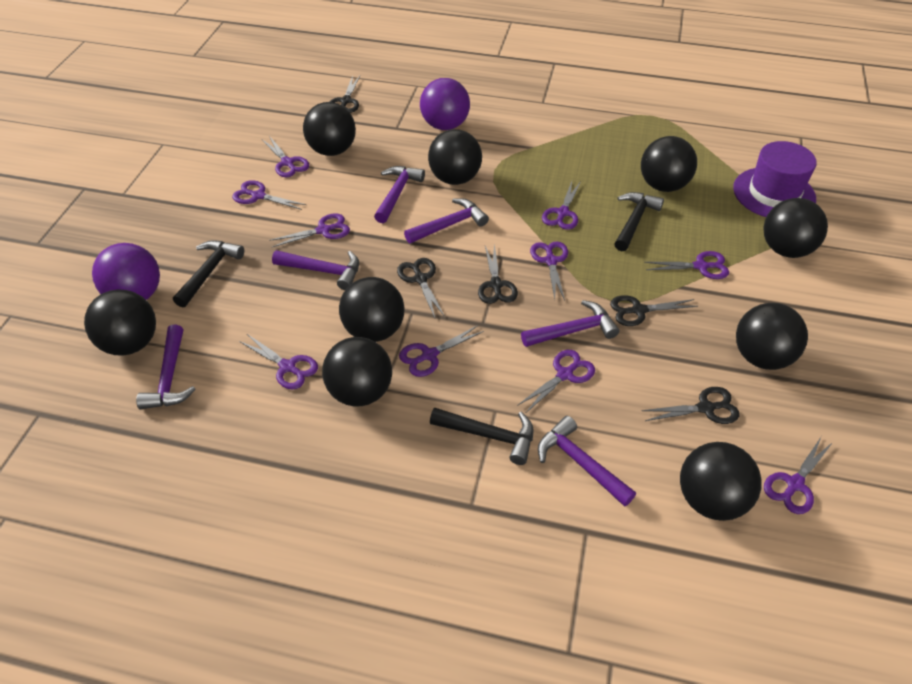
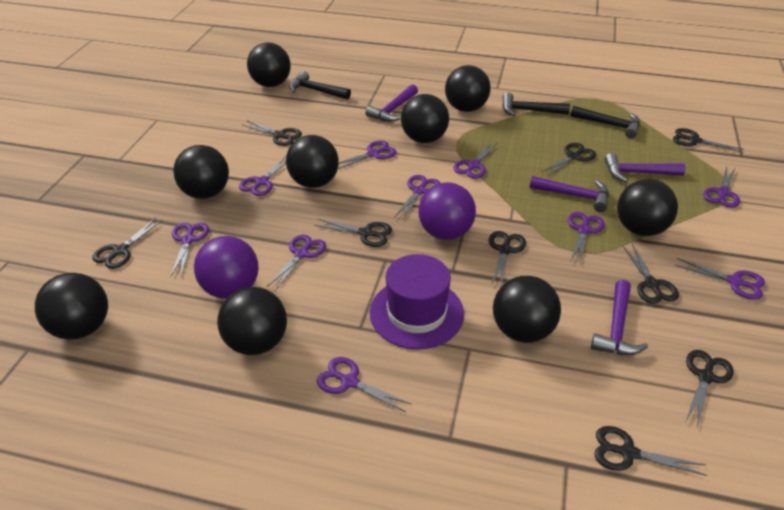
black scissors: 5 -> 9
purple hammer: 6 -> 4

